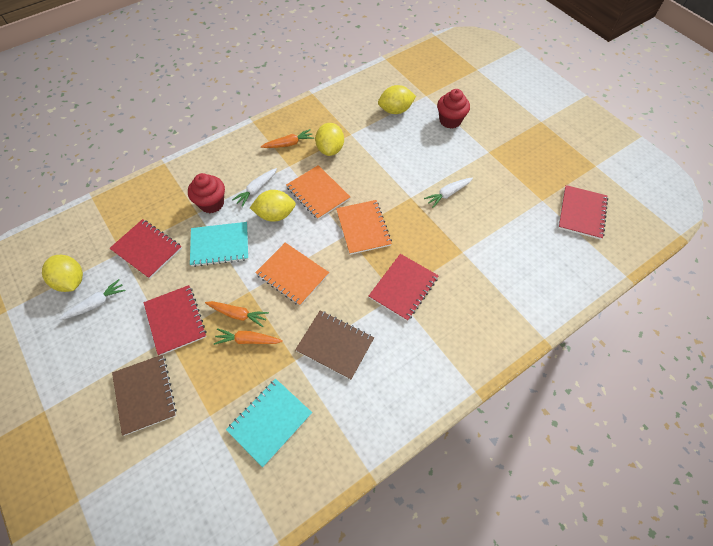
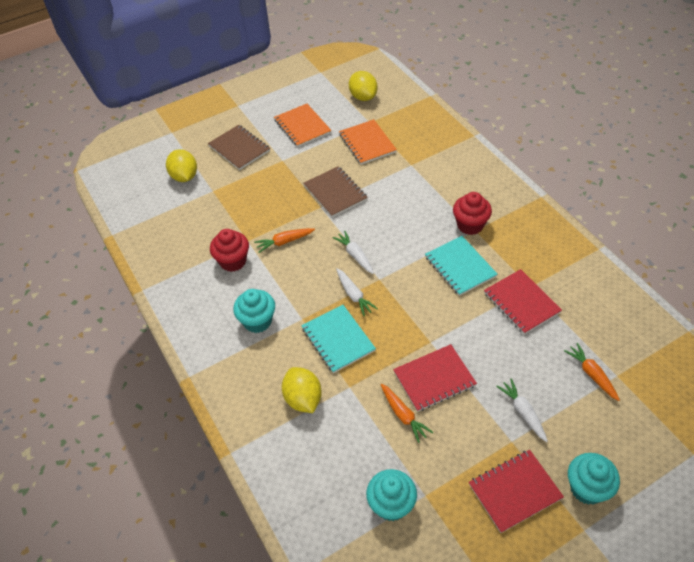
orange notebook: 3 -> 2
red notebook: 4 -> 3
turquoise cupcake: 0 -> 3
yellow lemon: 4 -> 3

